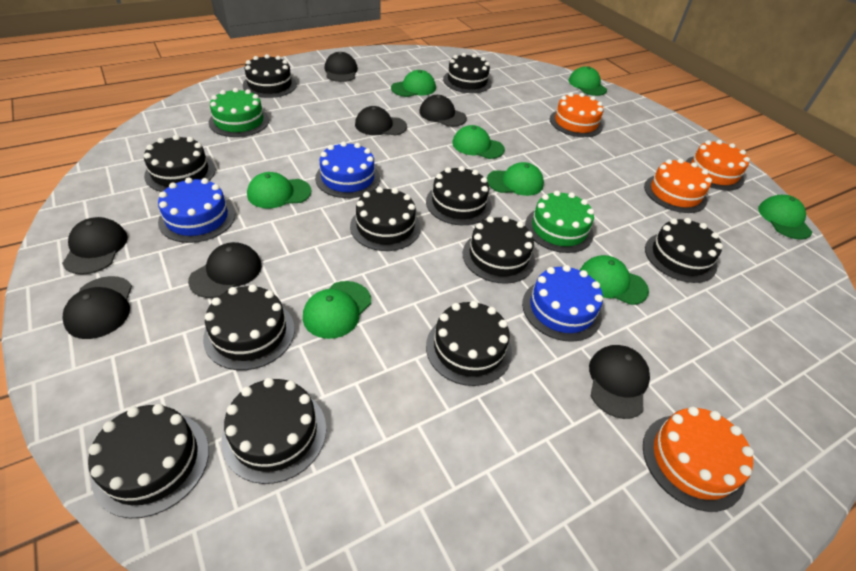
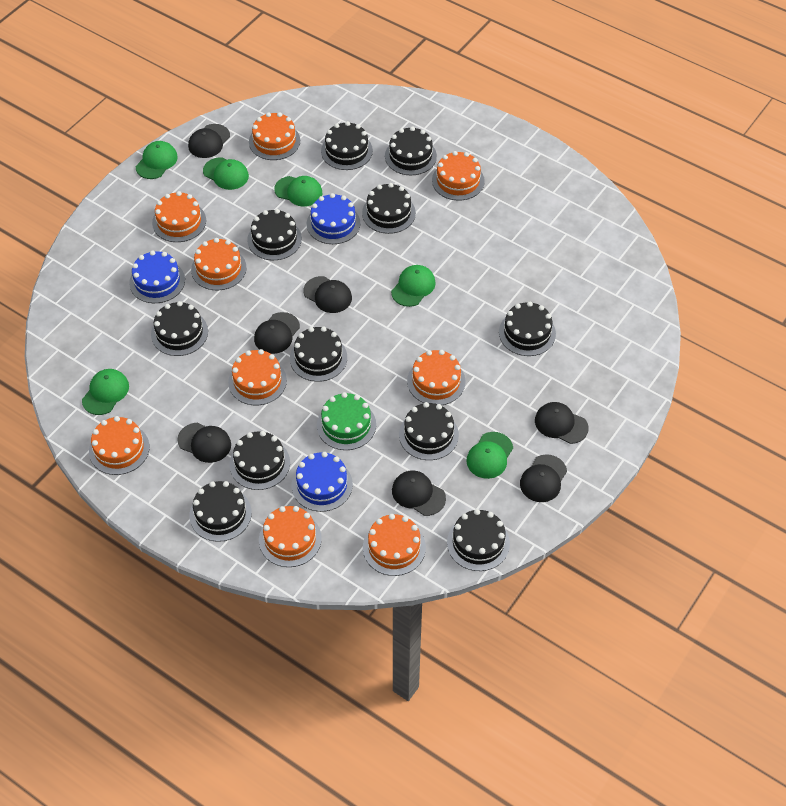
green cake: 2 -> 1
green cap: 8 -> 6
orange cake: 4 -> 9

